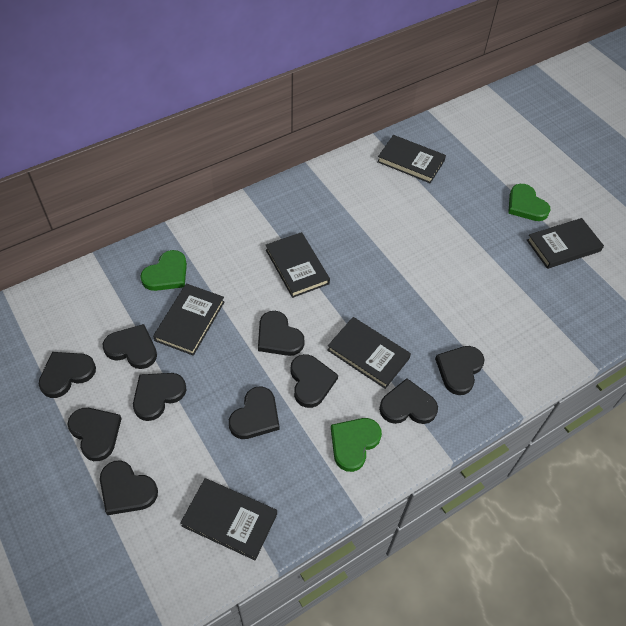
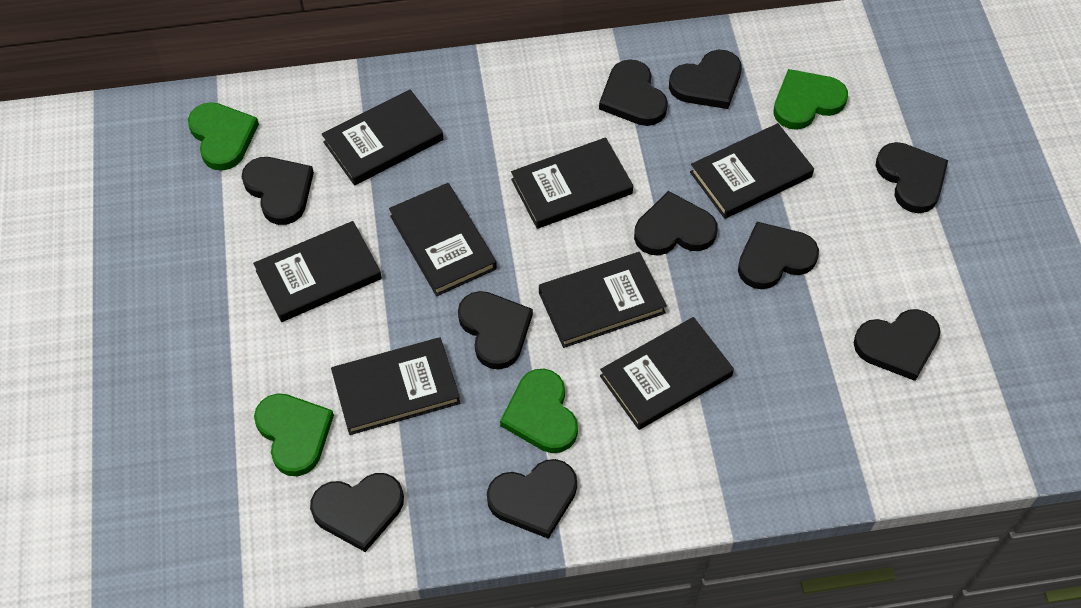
black book: 6 -> 8
green heart: 3 -> 4

